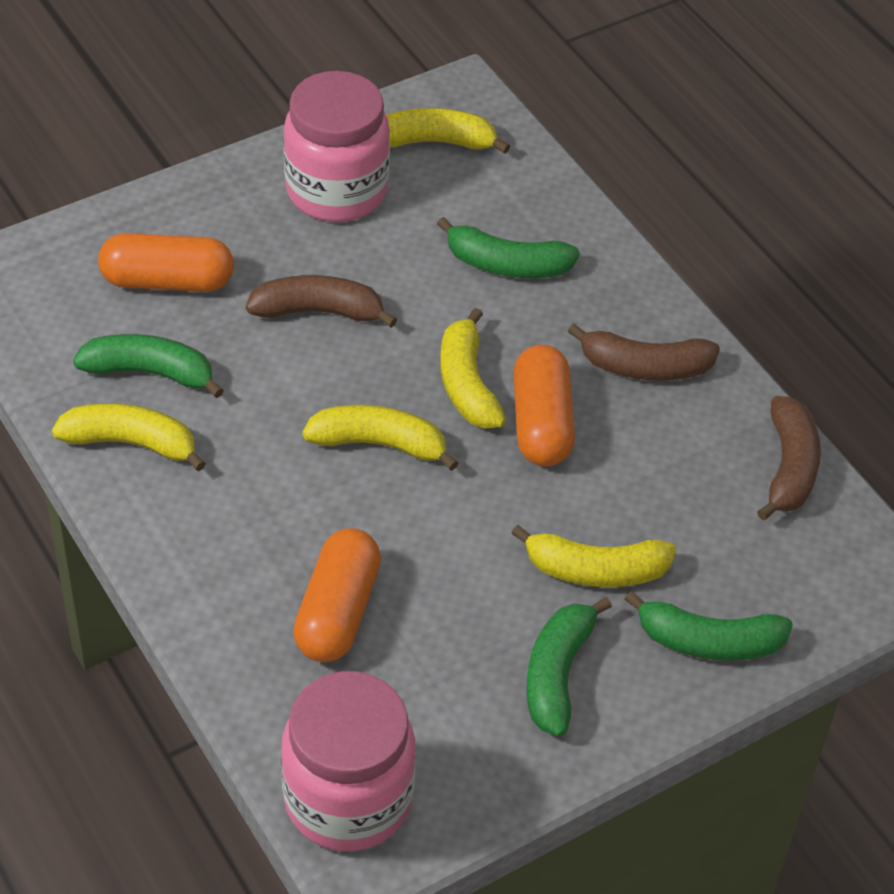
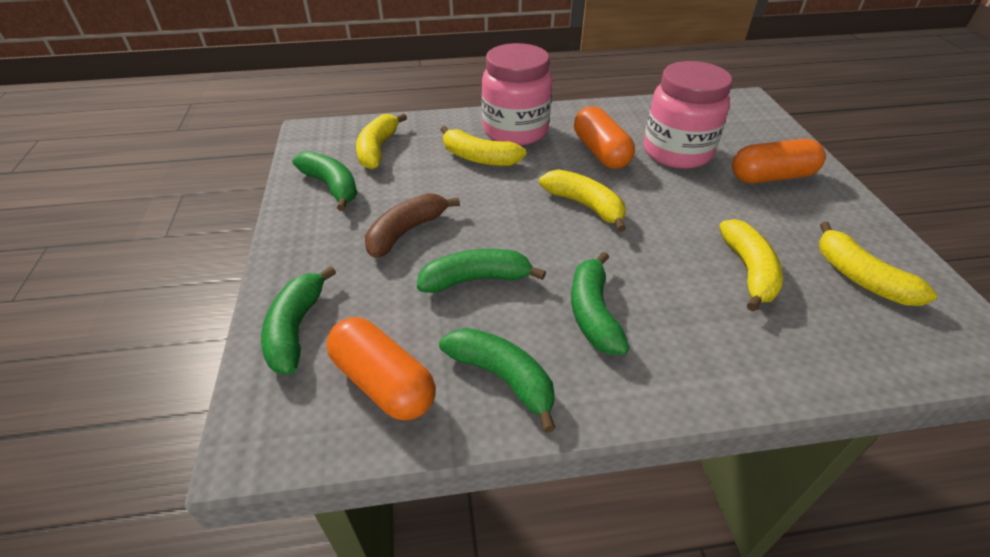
brown banana: 3 -> 1
green banana: 4 -> 5

